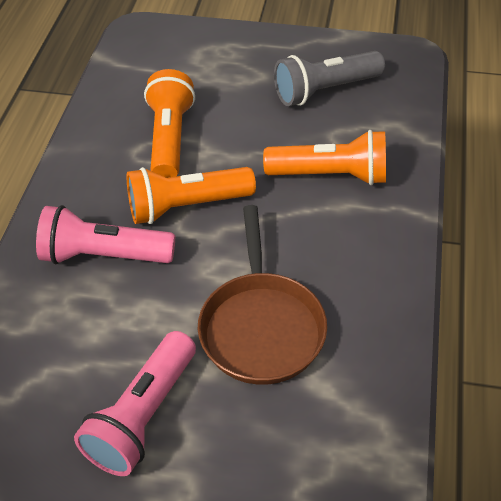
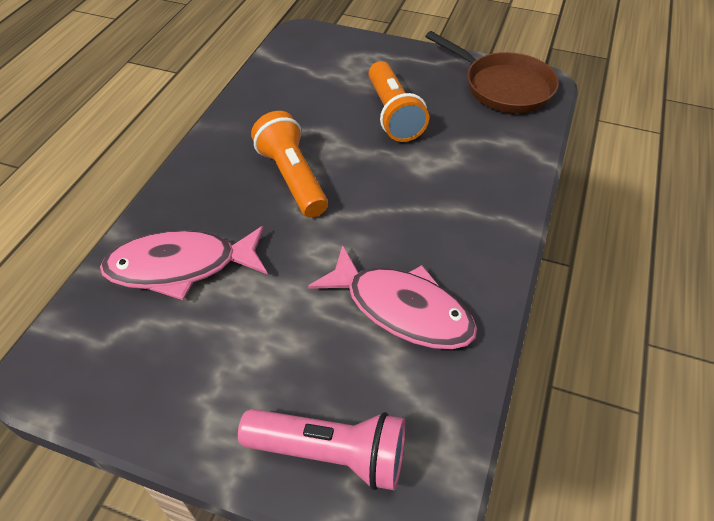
grey flashlight: 1 -> 0
orange flashlight: 3 -> 2
pink fish: 0 -> 2
pink flashlight: 2 -> 1

